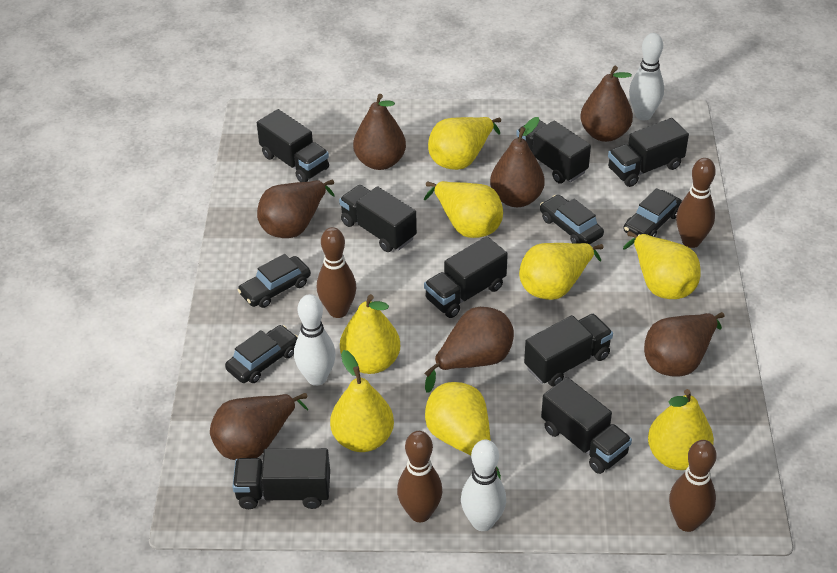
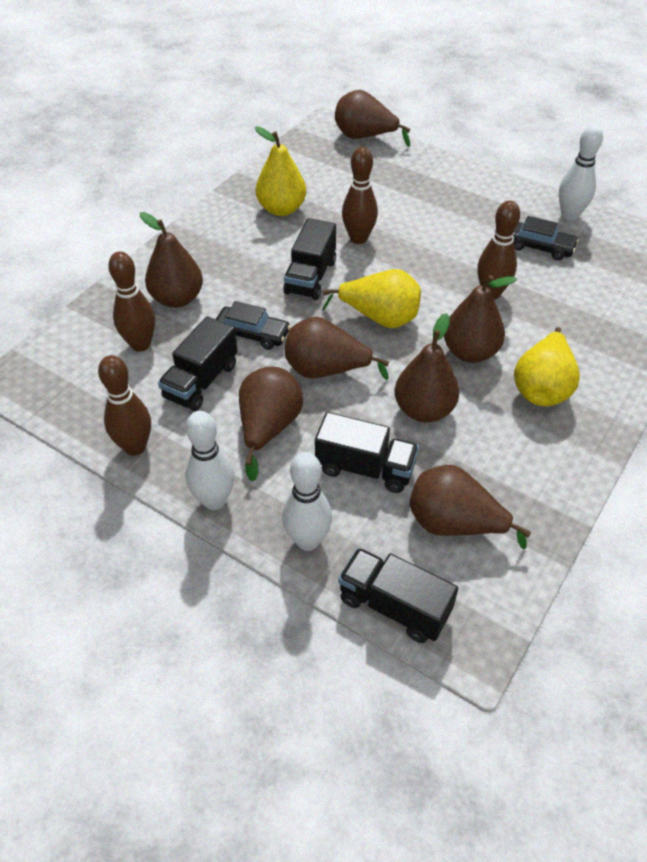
black car: 4 -> 2
black truck: 8 -> 4
yellow pear: 8 -> 3

